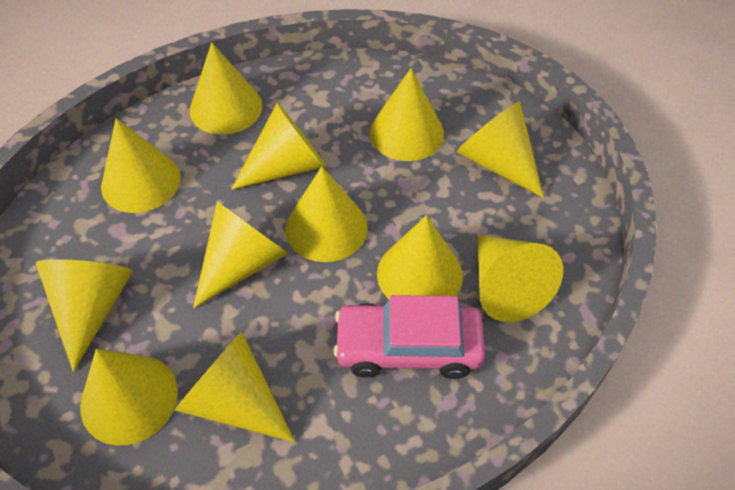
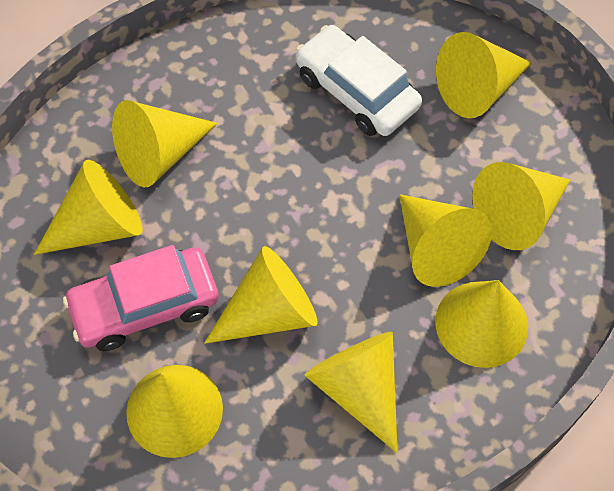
white car: 0 -> 1
yellow cone: 12 -> 9

